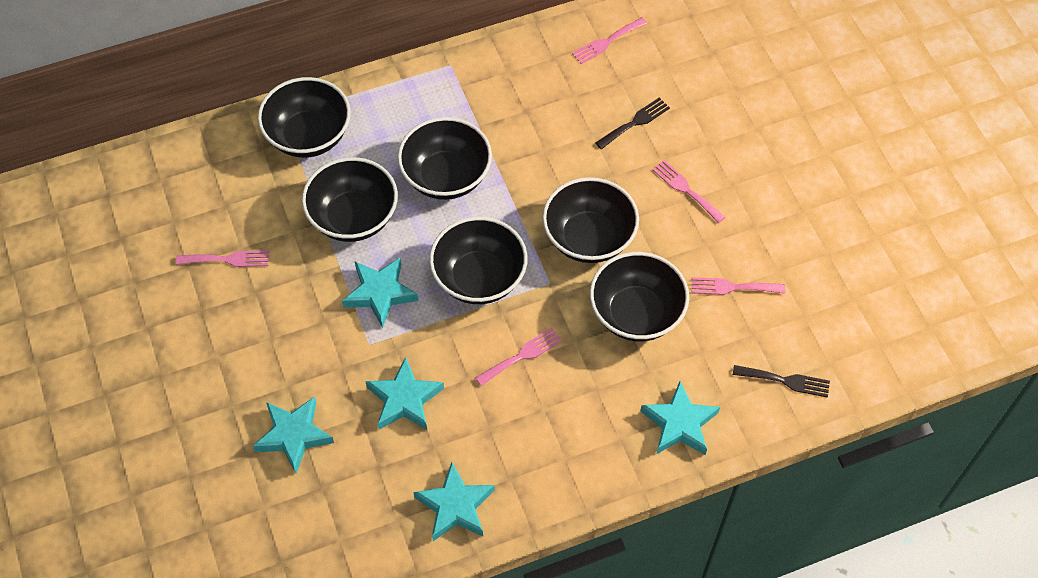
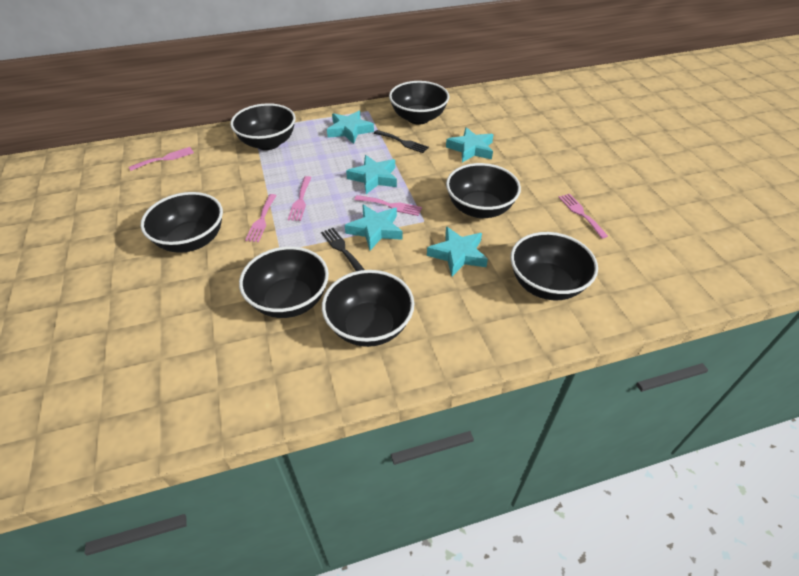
black bowl: 6 -> 7

